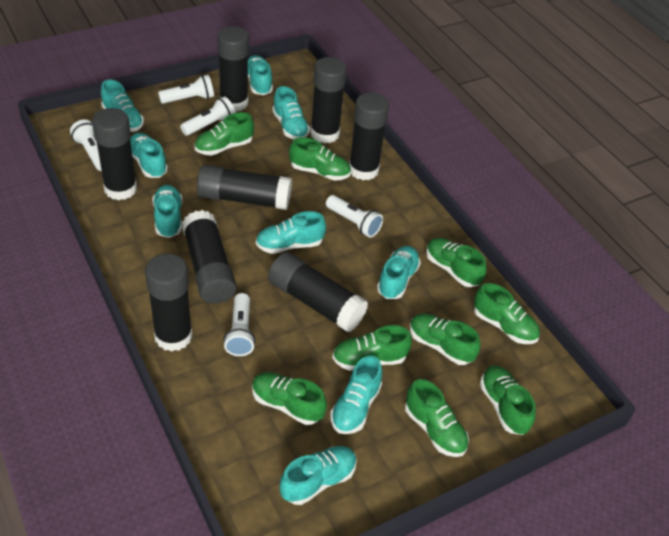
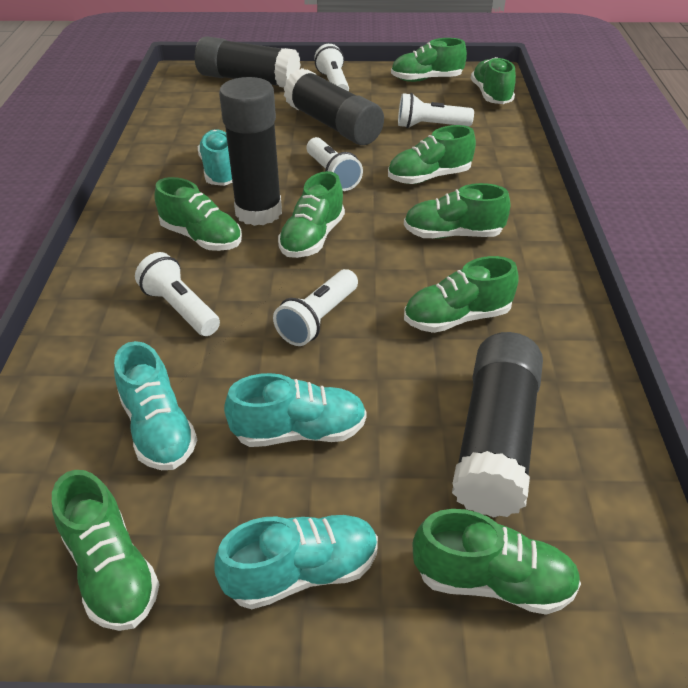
black glue stick: 8 -> 4
turquoise shoe: 9 -> 4

